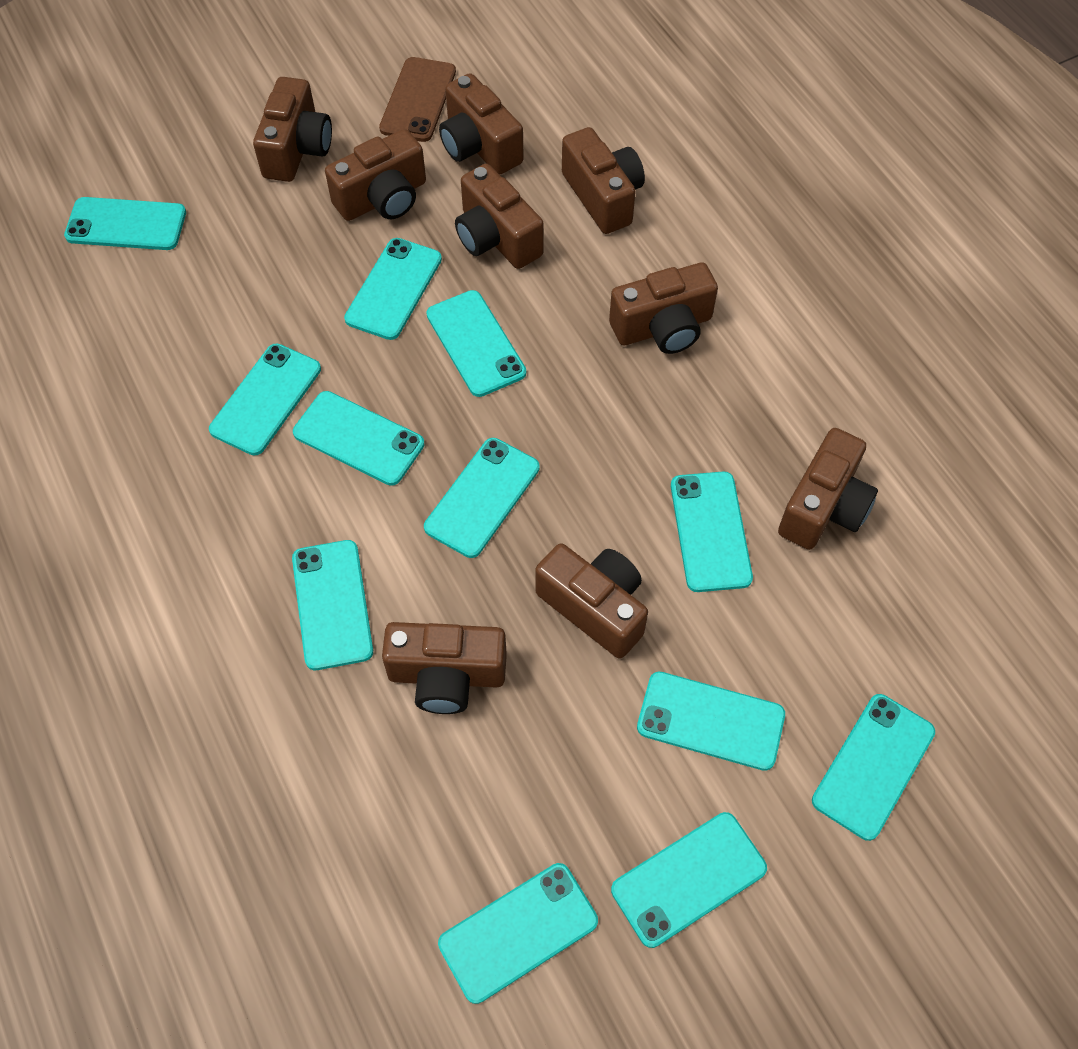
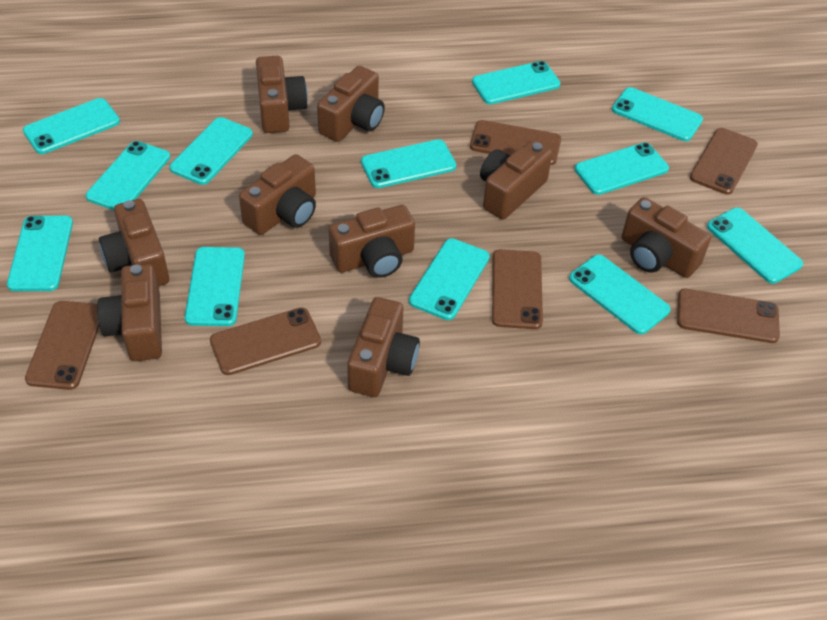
brown phone: 1 -> 6

